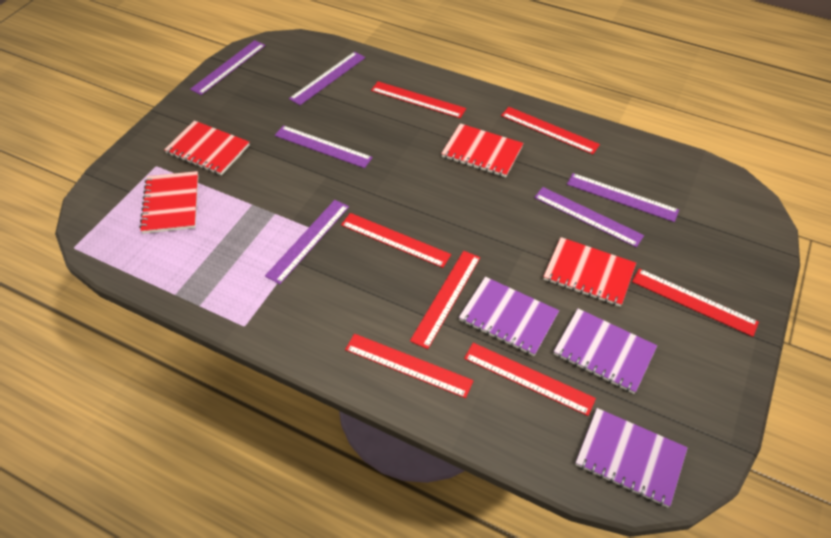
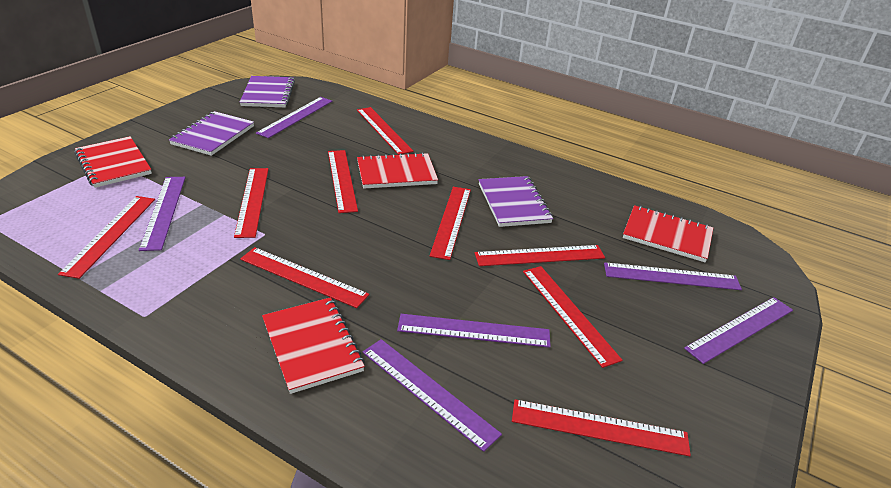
red ruler: 7 -> 9

